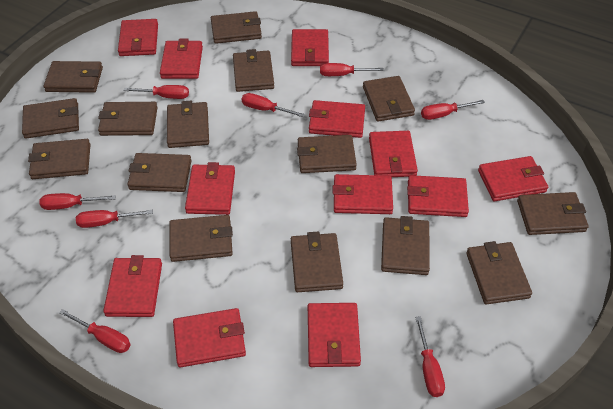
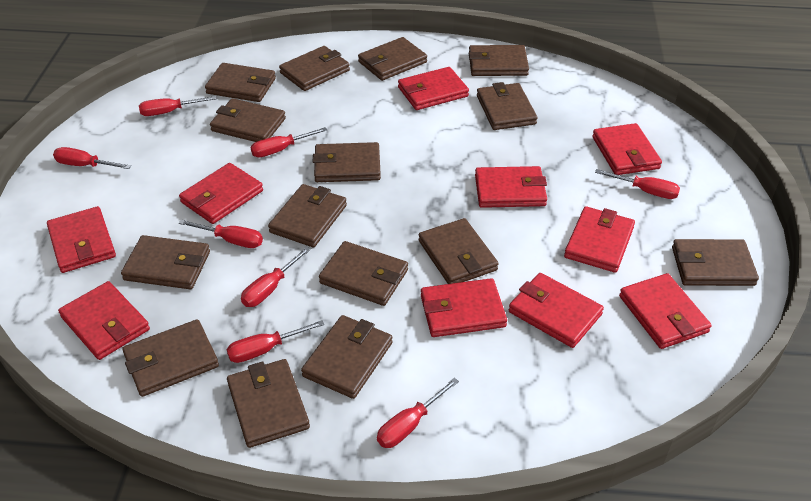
red wallet: 12 -> 10

